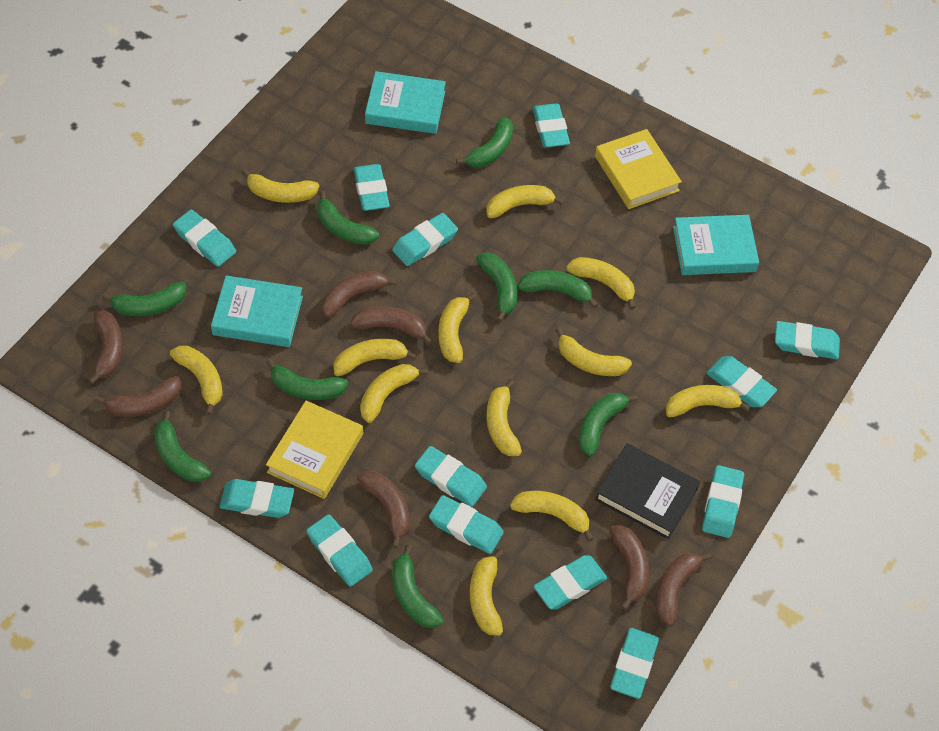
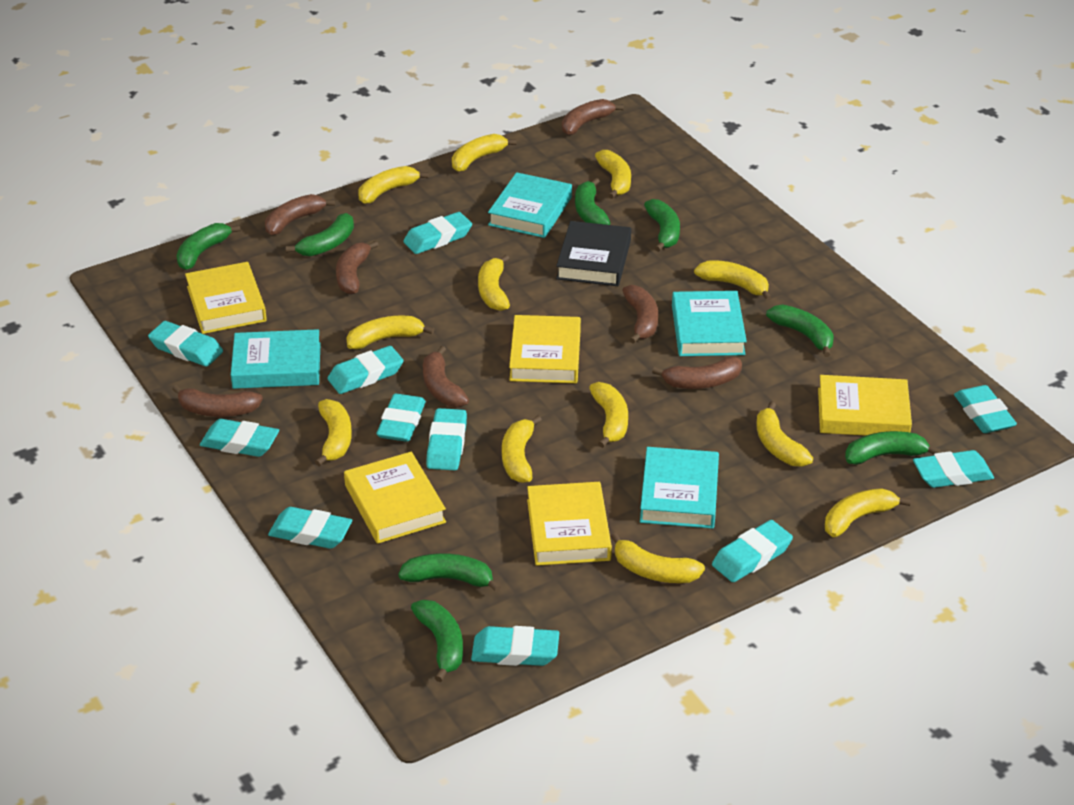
green banana: 9 -> 8
turquoise book: 3 -> 4
turquoise eraser: 13 -> 11
yellow book: 2 -> 5

